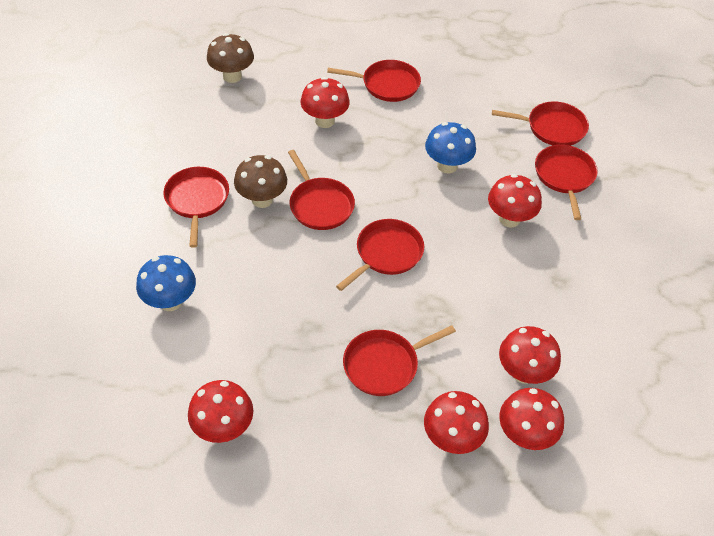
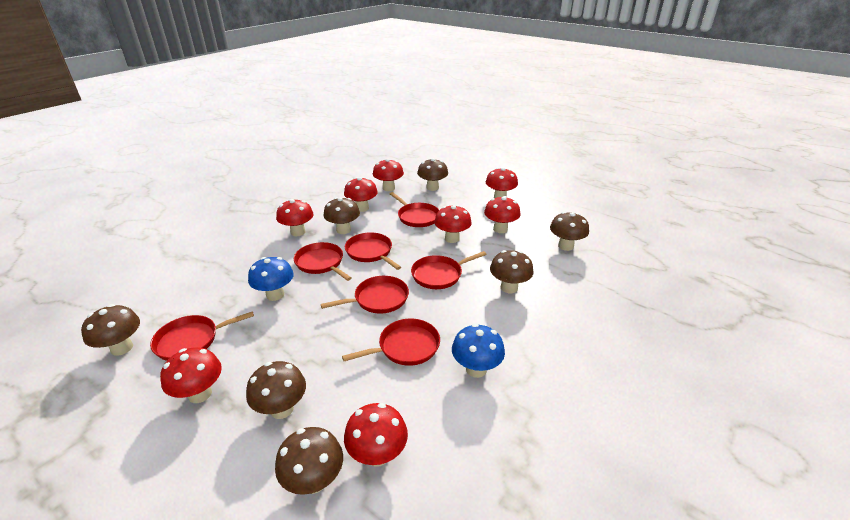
brown mushroom: 2 -> 7
red mushroom: 6 -> 8

